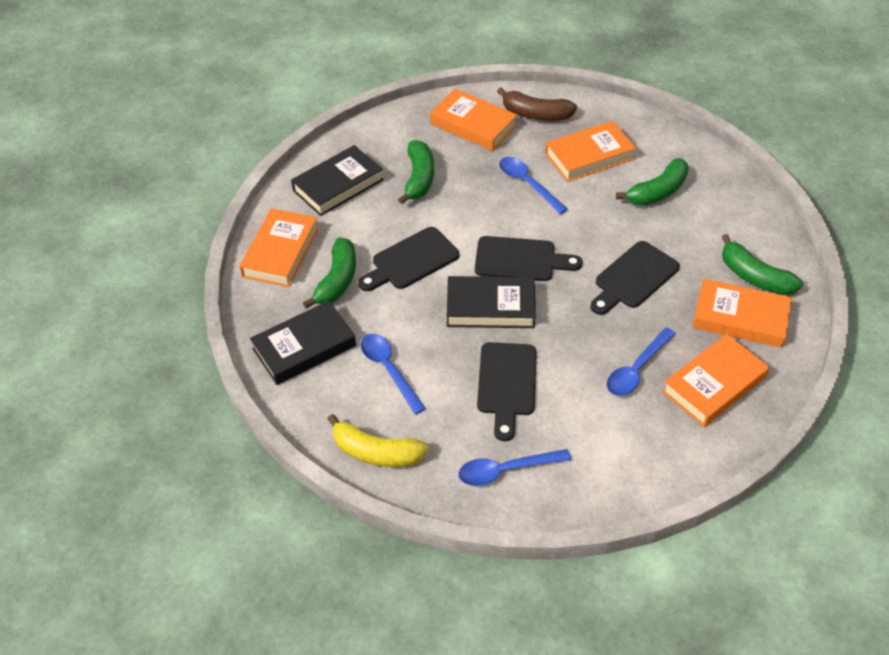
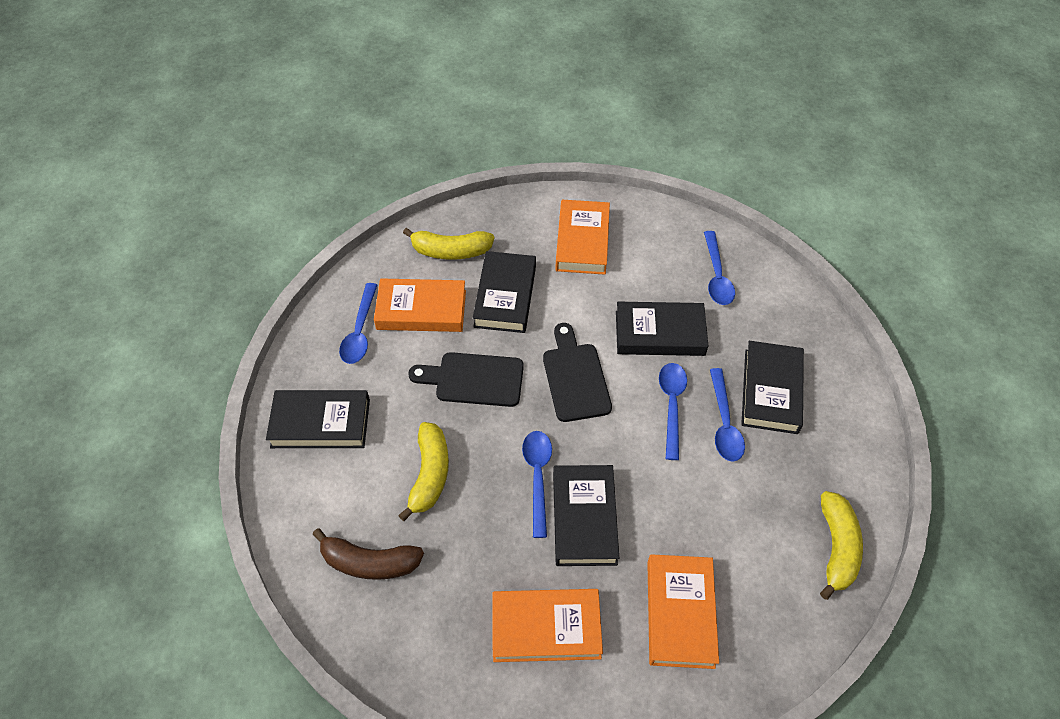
black book: 3 -> 5
black cutting board: 4 -> 2
blue spoon: 4 -> 5
green banana: 4 -> 0
orange book: 5 -> 4
yellow banana: 1 -> 3

